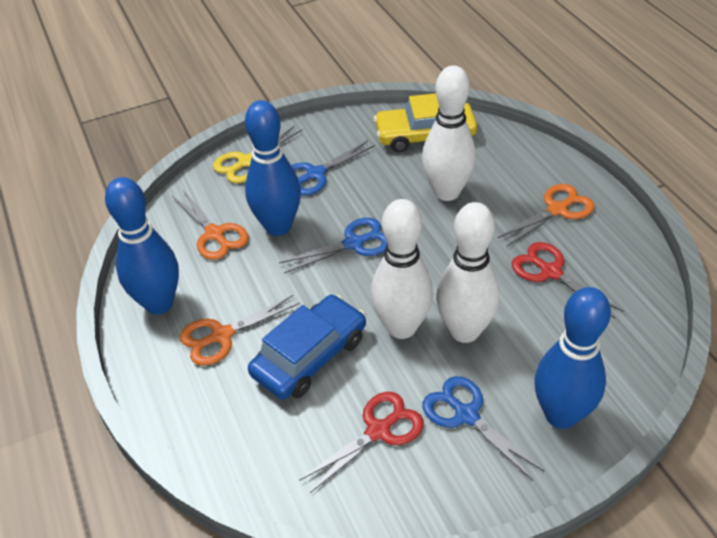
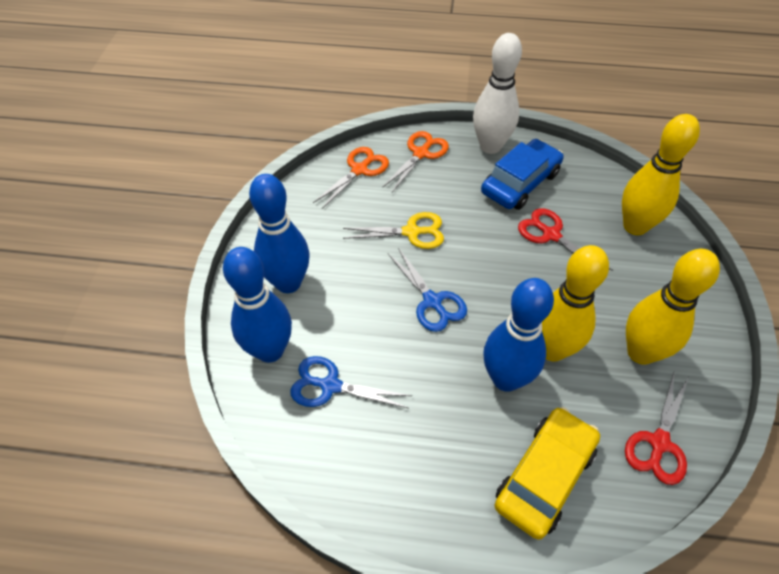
blue scissors: 3 -> 2
orange scissors: 3 -> 2
white bowling pin: 3 -> 1
yellow bowling pin: 0 -> 3

